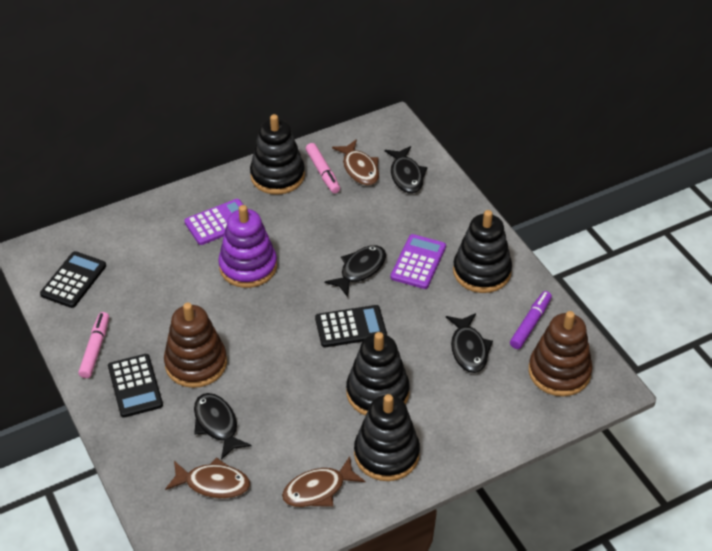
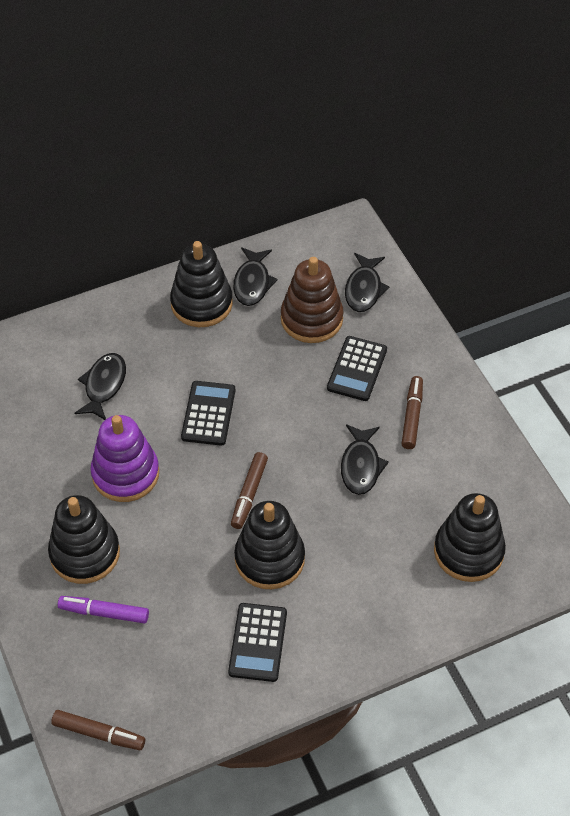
brown fish: 3 -> 0
brown marker: 0 -> 3
brown stacking toy: 2 -> 1
pink marker: 2 -> 0
purple calculator: 2 -> 0

